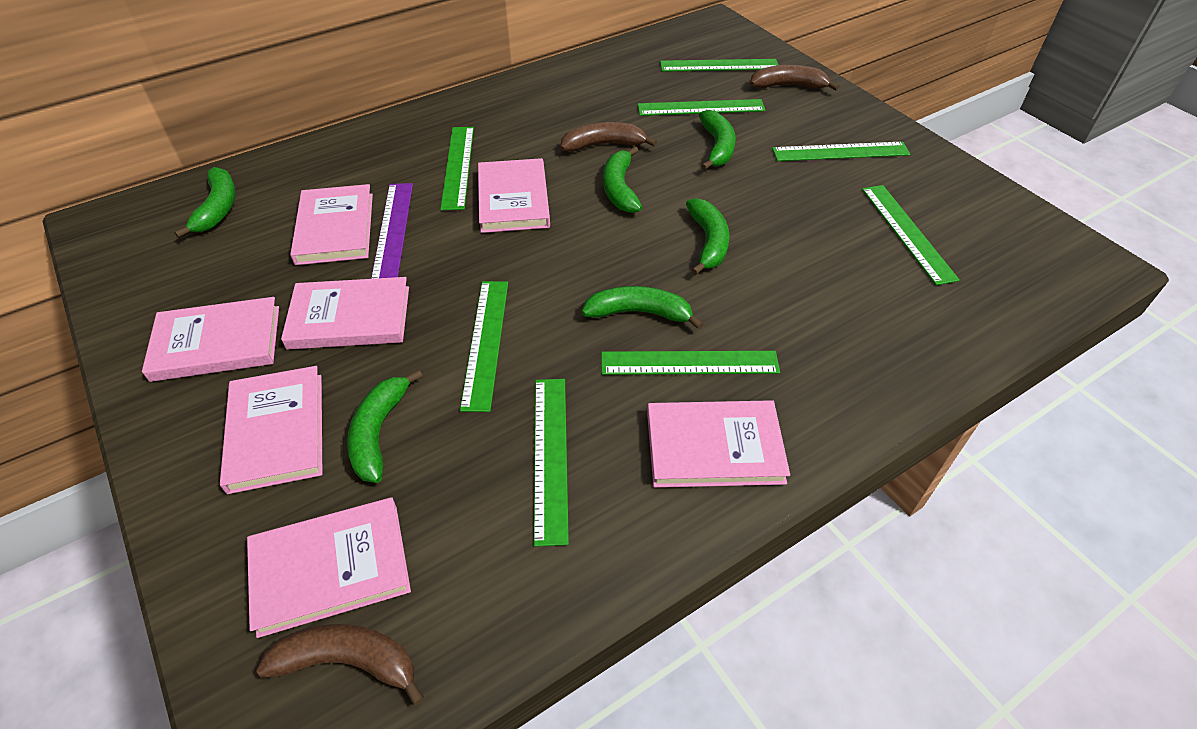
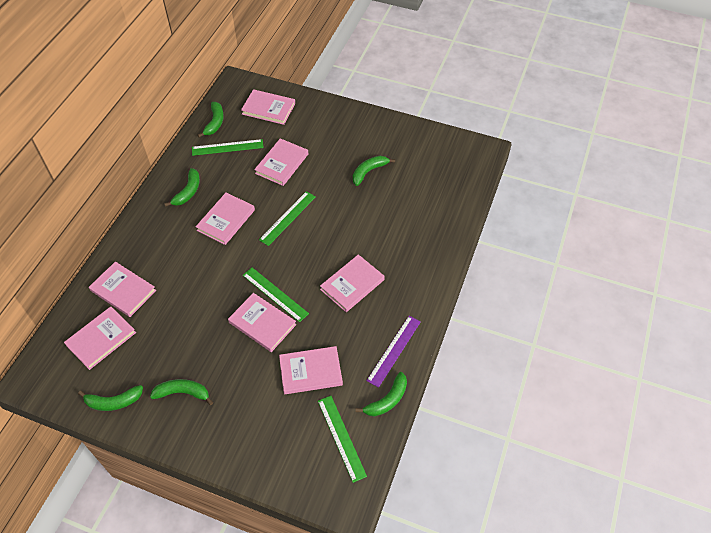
brown banana: 3 -> 0
green ruler: 8 -> 4
pink book: 7 -> 8

